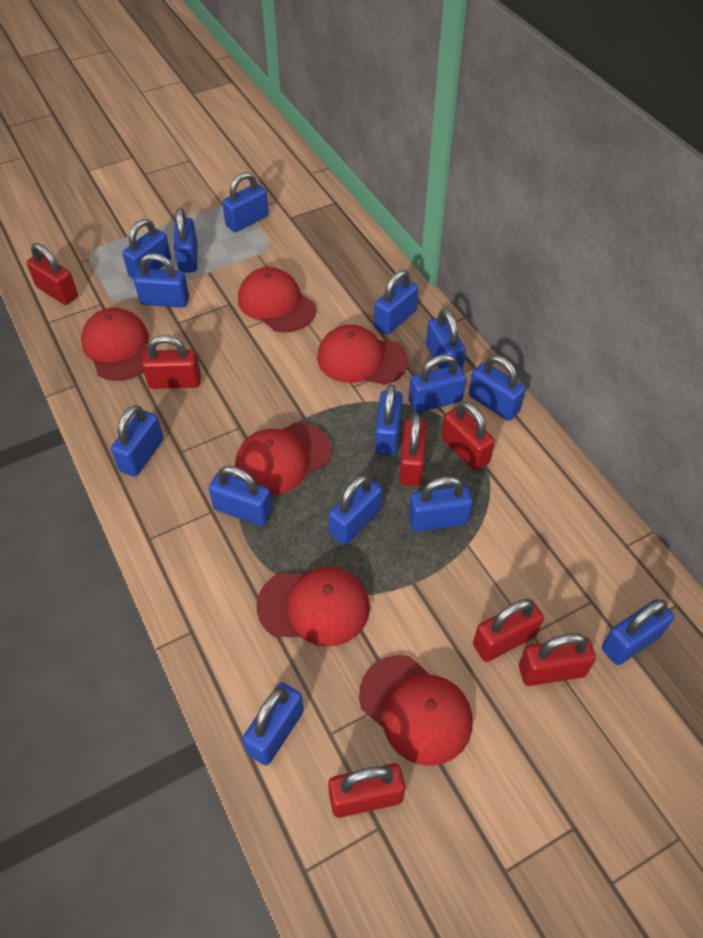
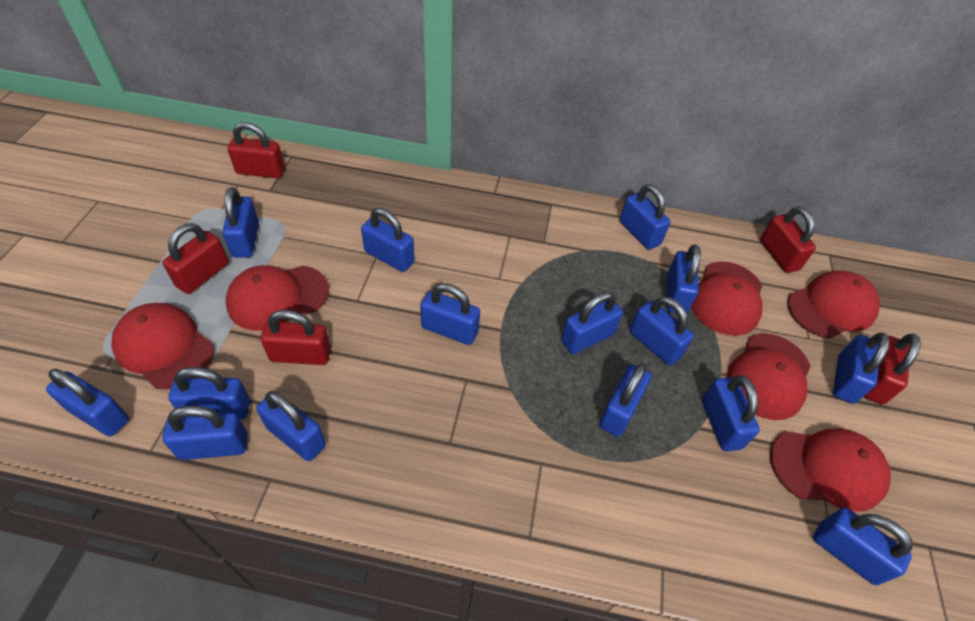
red padlock: 7 -> 5

